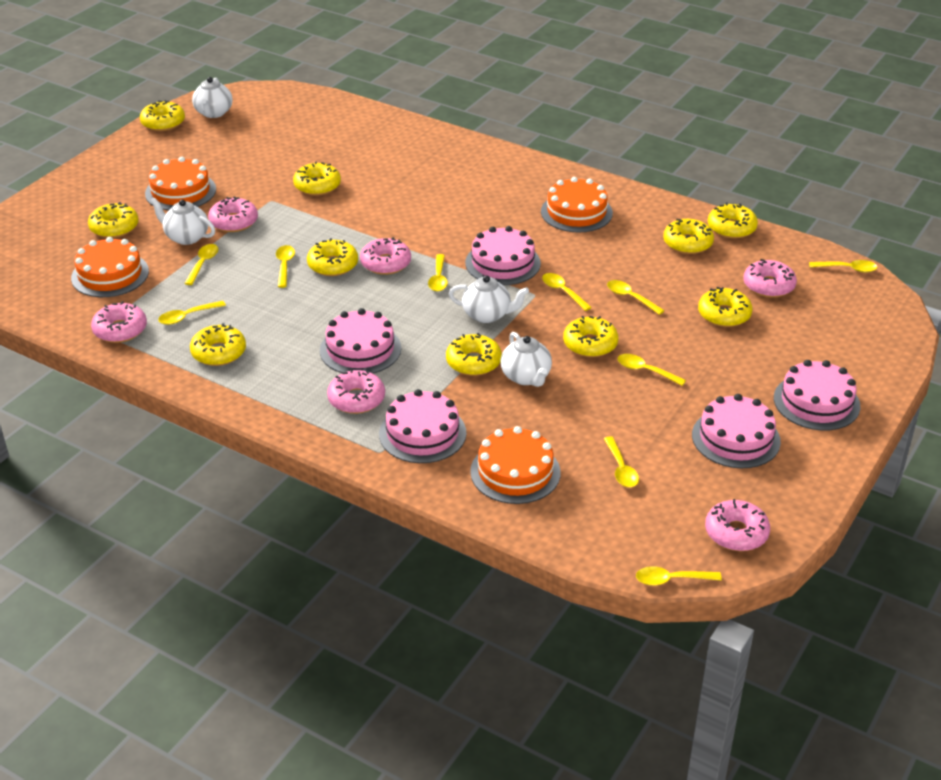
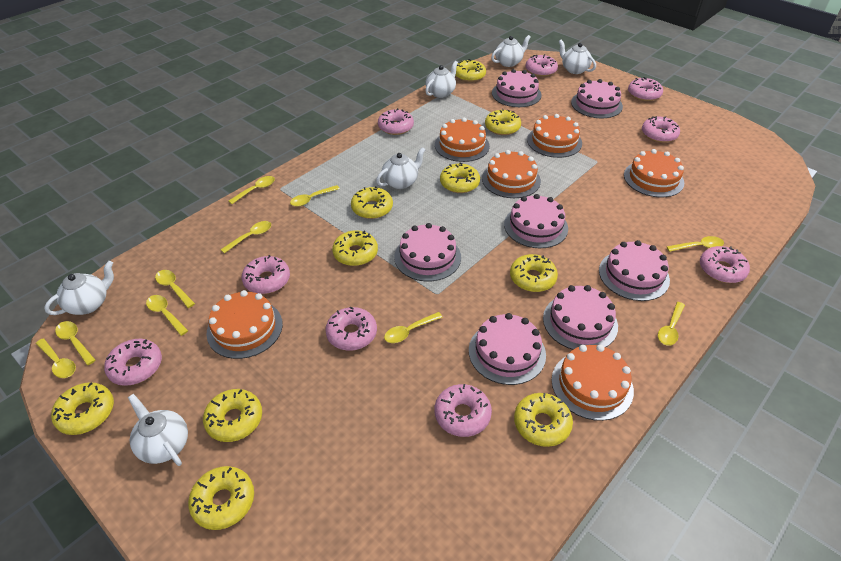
orange cake: 4 -> 6
pink cake: 5 -> 7
pink donut: 6 -> 9
white teapot: 4 -> 6

